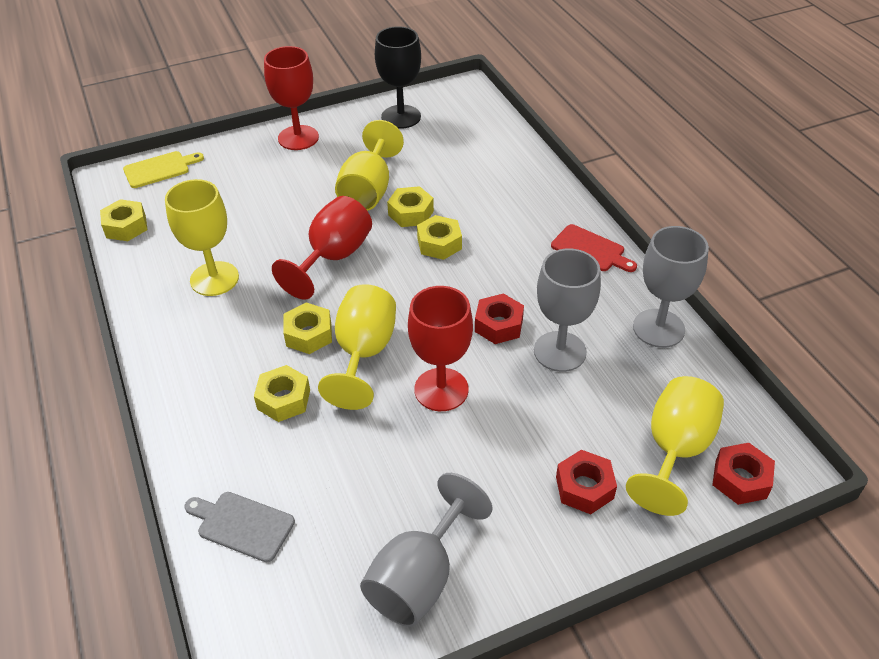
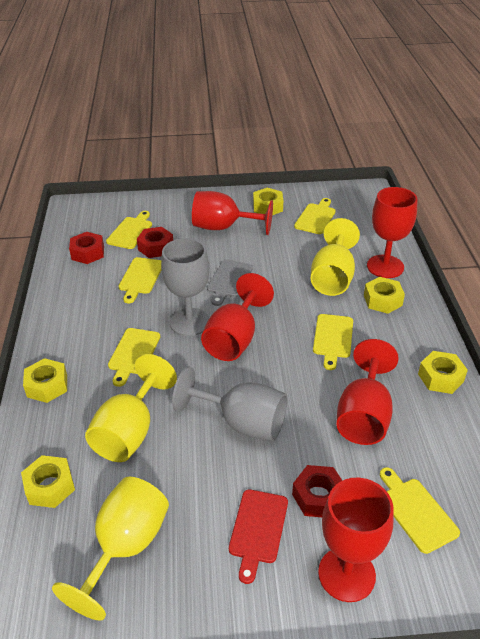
black goblet: 1 -> 0
grey goblet: 3 -> 2
red goblet: 3 -> 5
yellow cutting board: 1 -> 6
yellow goblet: 4 -> 3

